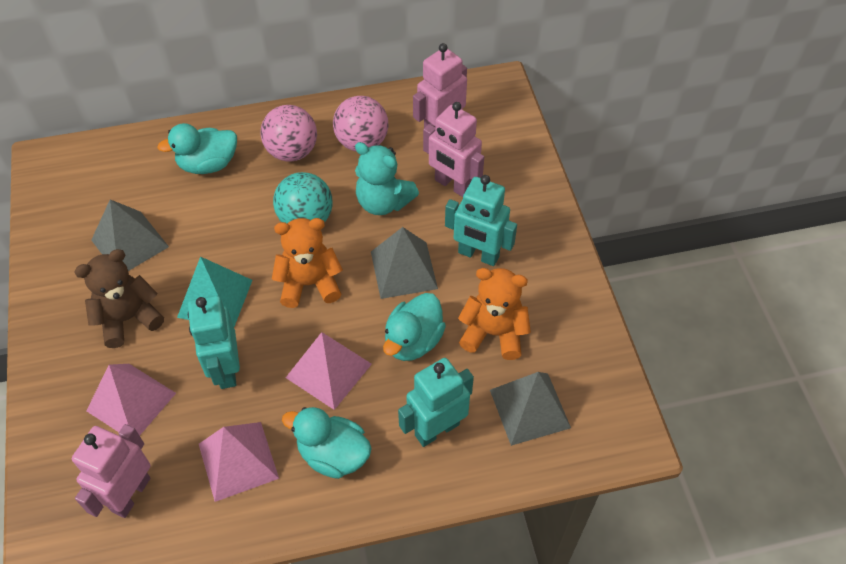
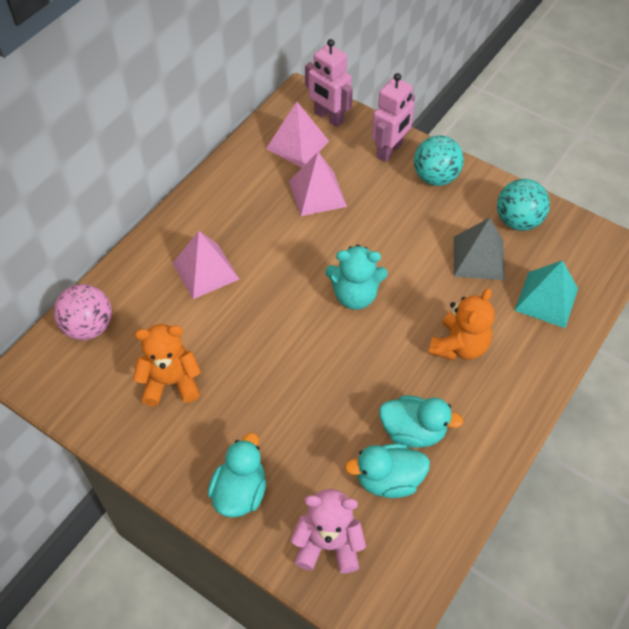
brown teddy bear: 1 -> 0
grey pyramid: 3 -> 1
pink ball: 2 -> 1
pink robot: 3 -> 2
pink teddy bear: 0 -> 1
turquoise ball: 1 -> 2
turquoise robot: 3 -> 0

